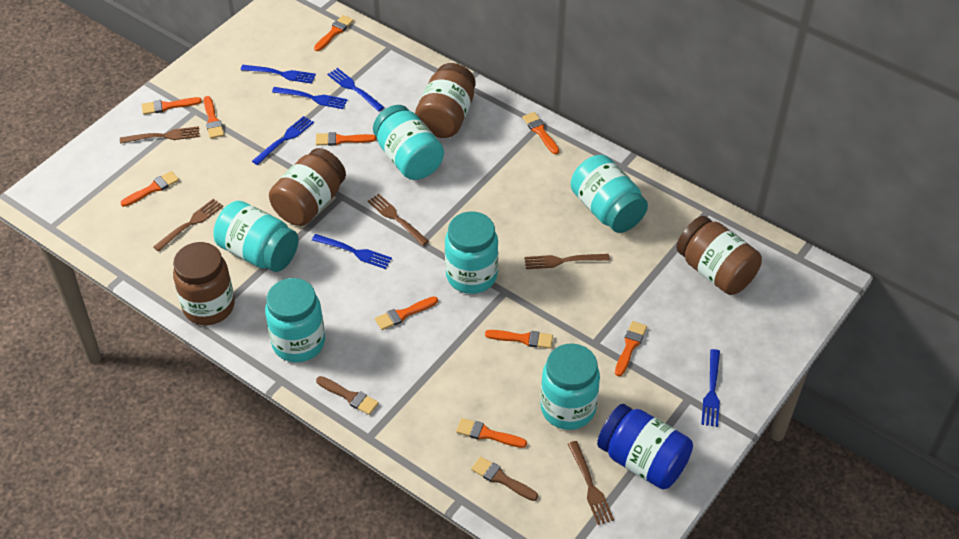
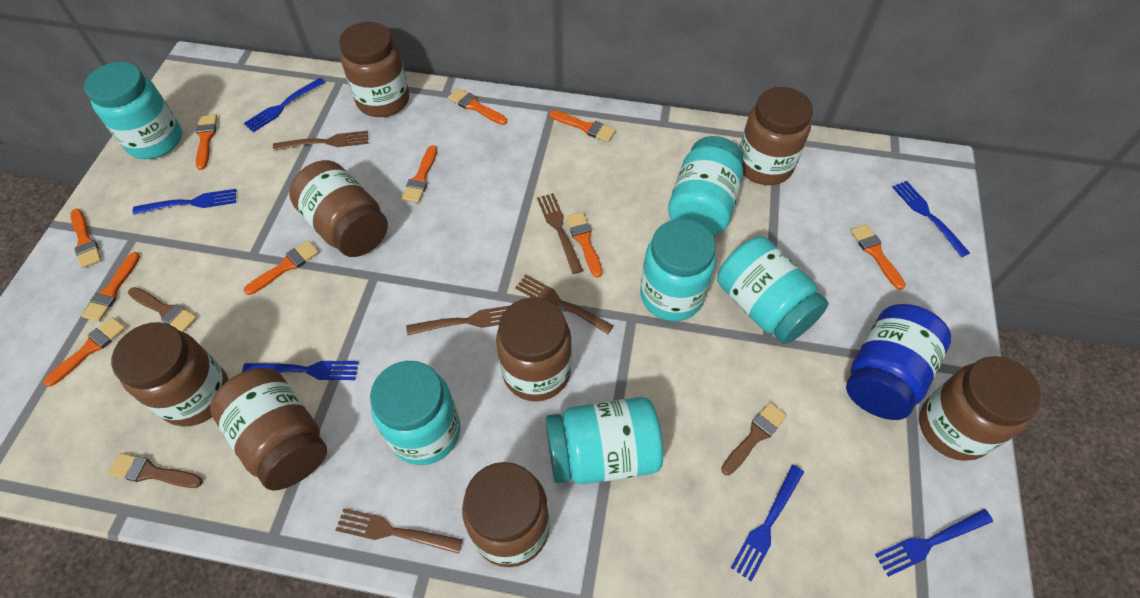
brown brush: 2 -> 3
brown jar: 4 -> 8

